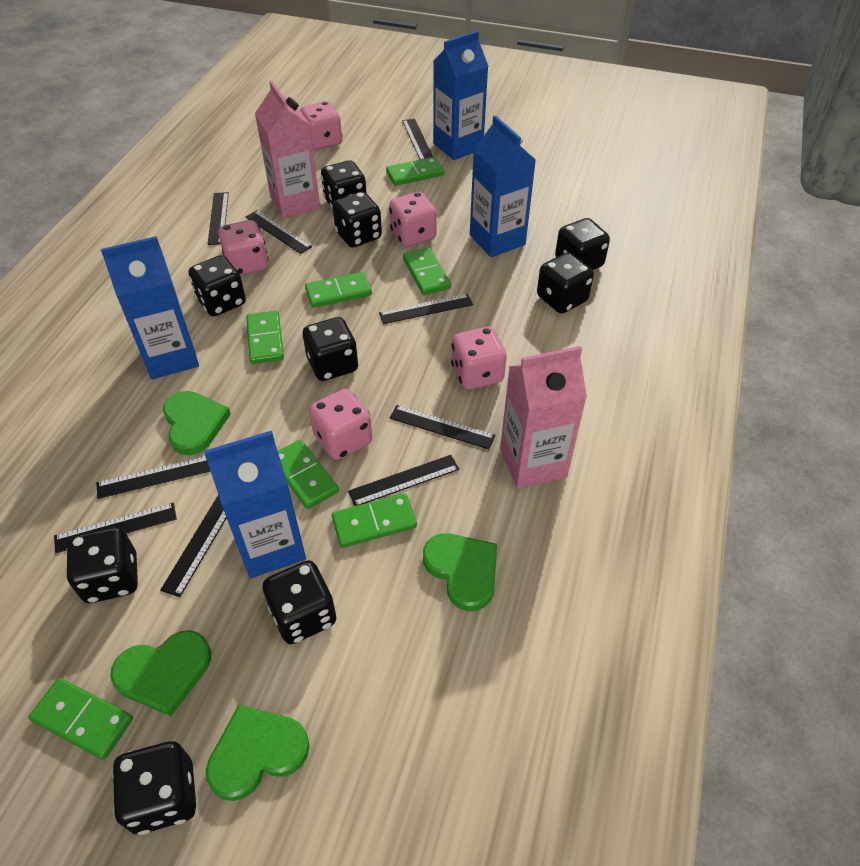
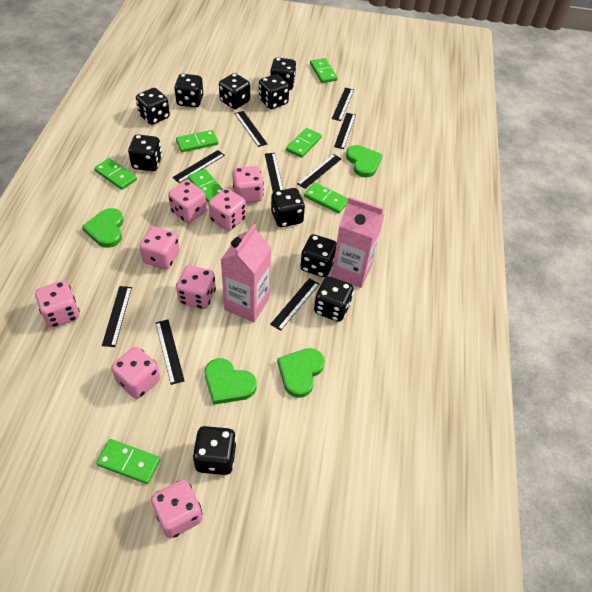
black dice: 9 -> 10
blue carton: 4 -> 0
pink dice: 5 -> 8

